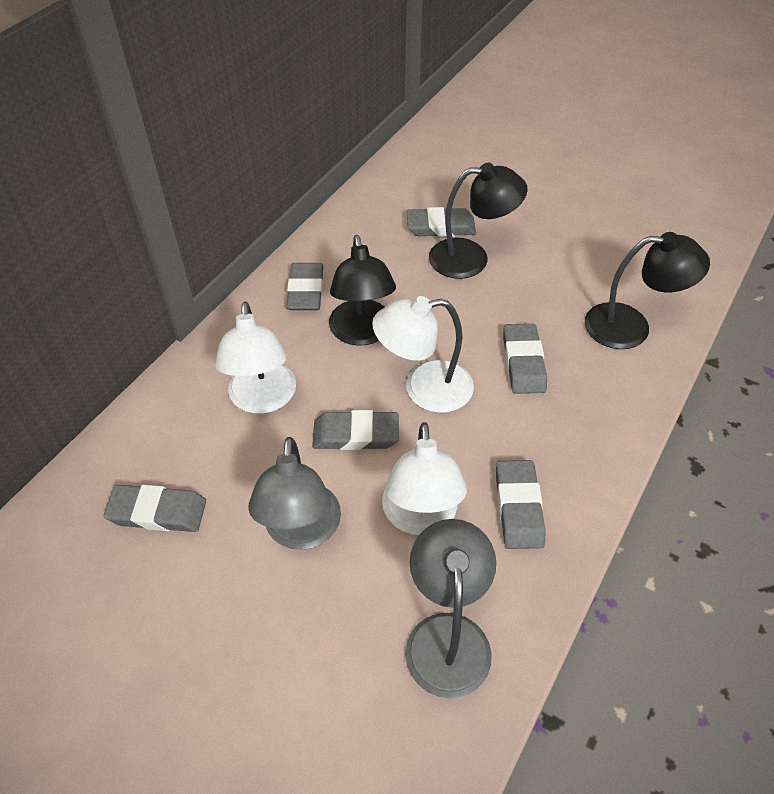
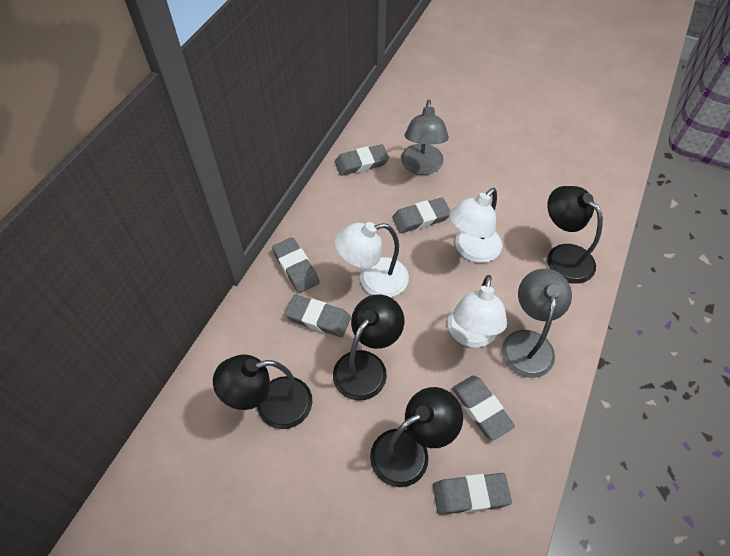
black lamp: 3 -> 4

